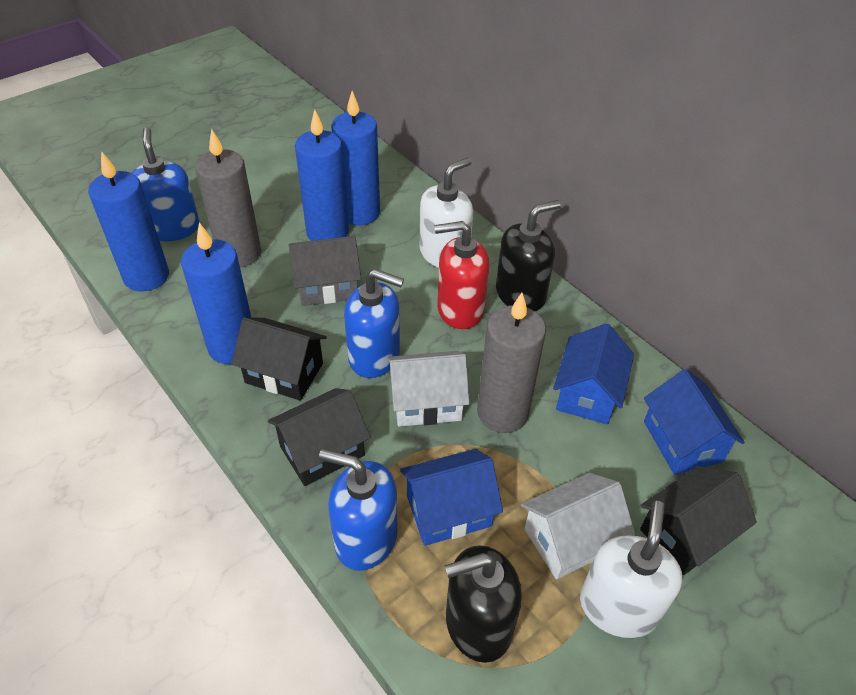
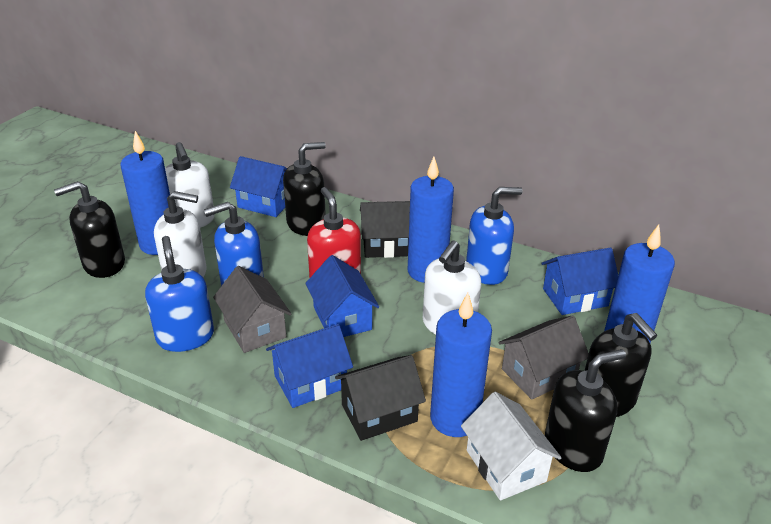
black house: 3 -> 2
black soap dispenser: 2 -> 4
blue house: 3 -> 4
grey candle: 2 -> 0
grey house: 1 -> 2
white house: 2 -> 1
white soap dispenser: 2 -> 3

